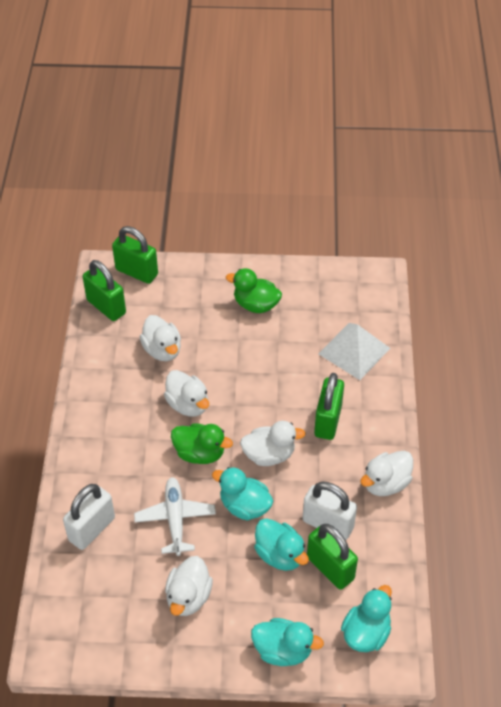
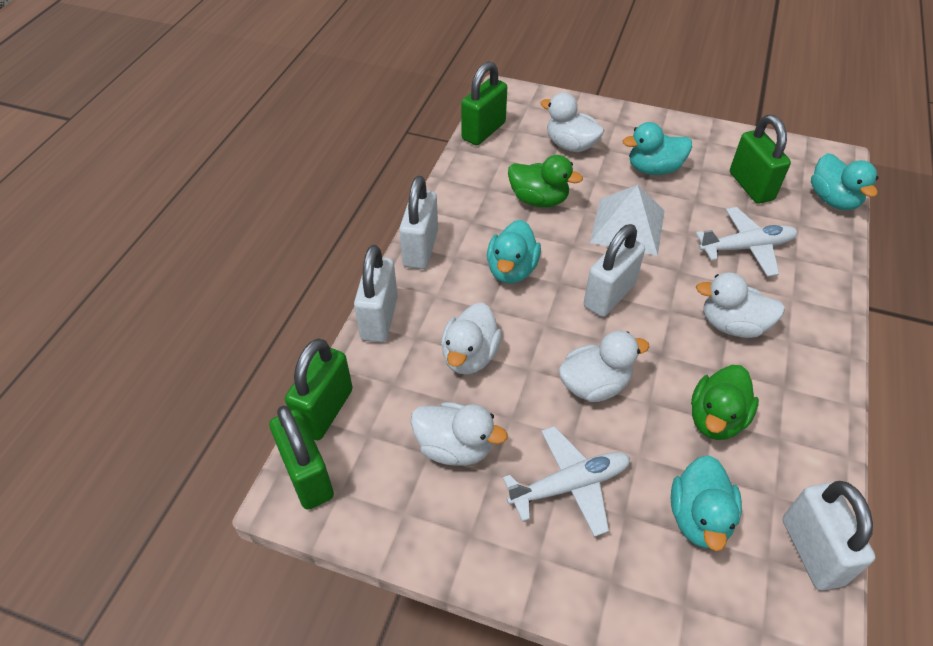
white padlock: 2 -> 4
white plane: 1 -> 2

